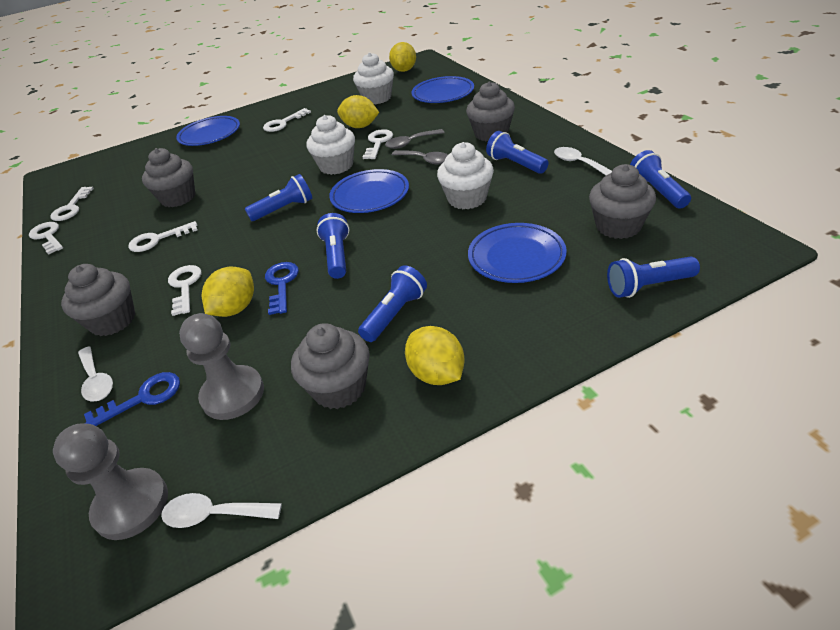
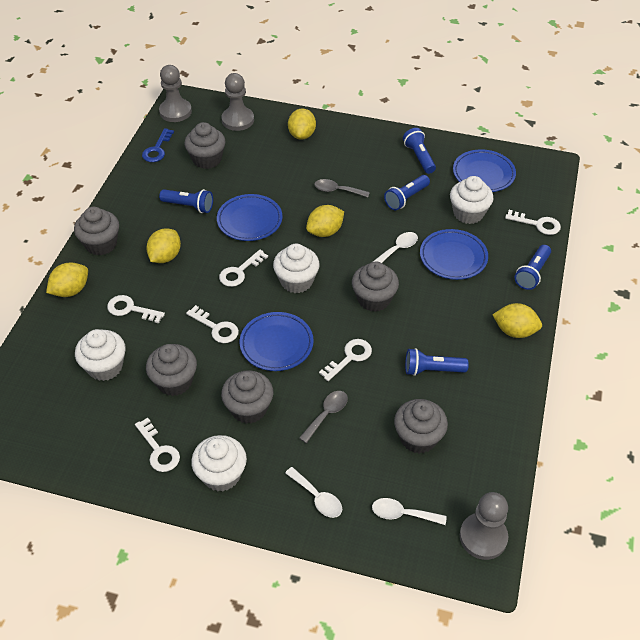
blue flashlight: 6 -> 5
blue key: 2 -> 1
grey cupcake: 5 -> 6
grey pawn: 2 -> 3
white cupcake: 3 -> 4
yellow lemon: 4 -> 5

